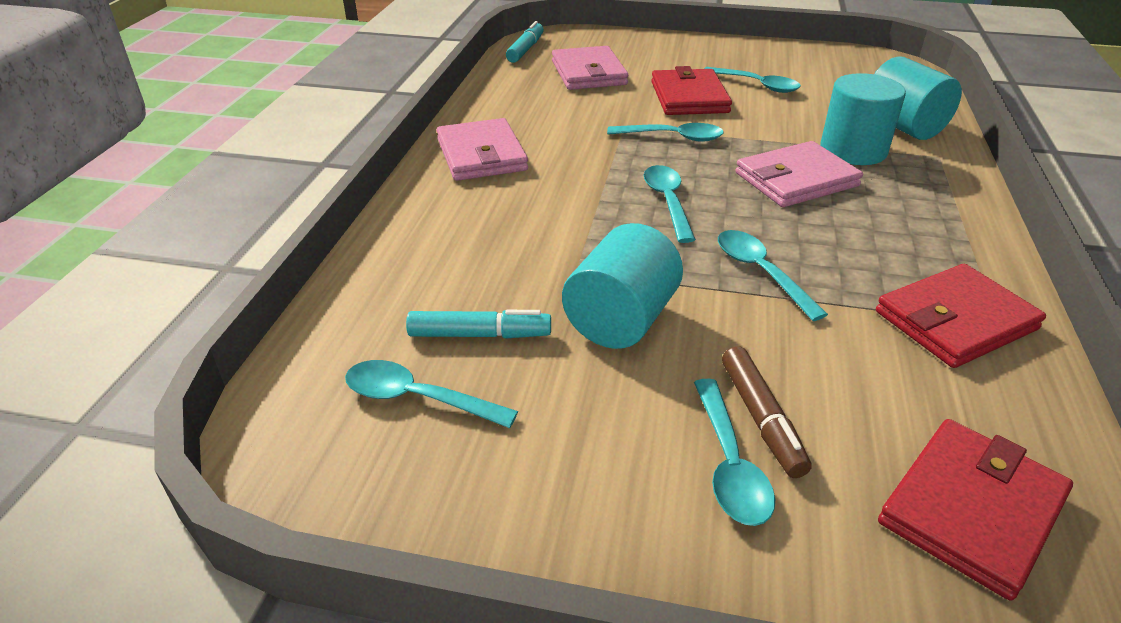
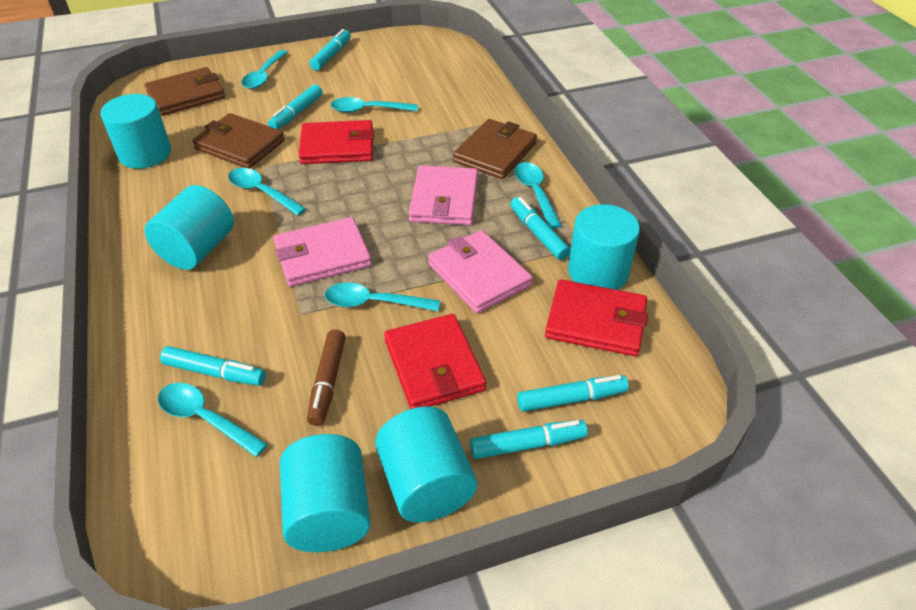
brown wallet: 0 -> 3
turquoise cylinder: 3 -> 5
turquoise marker: 2 -> 6

